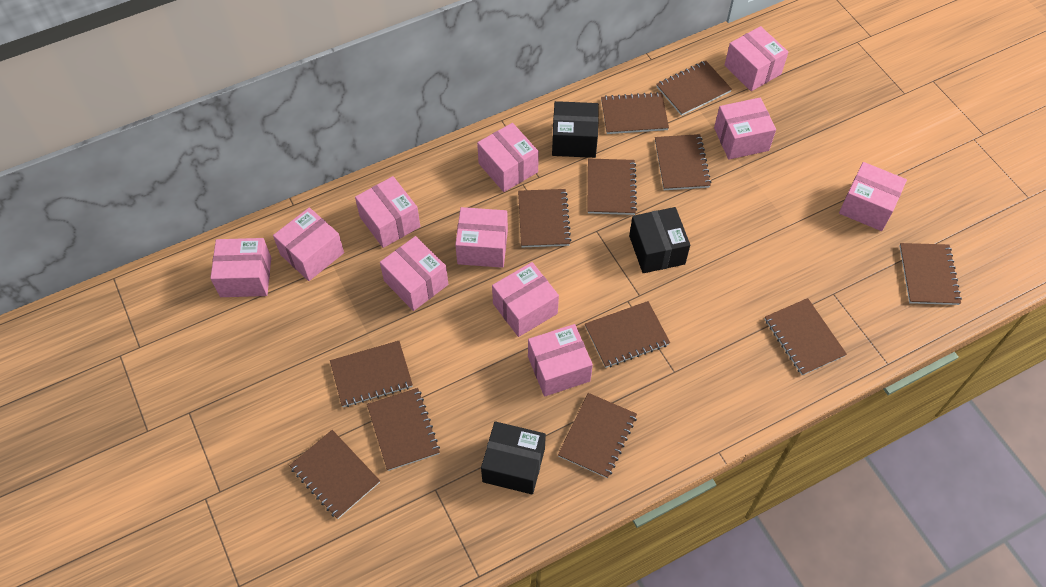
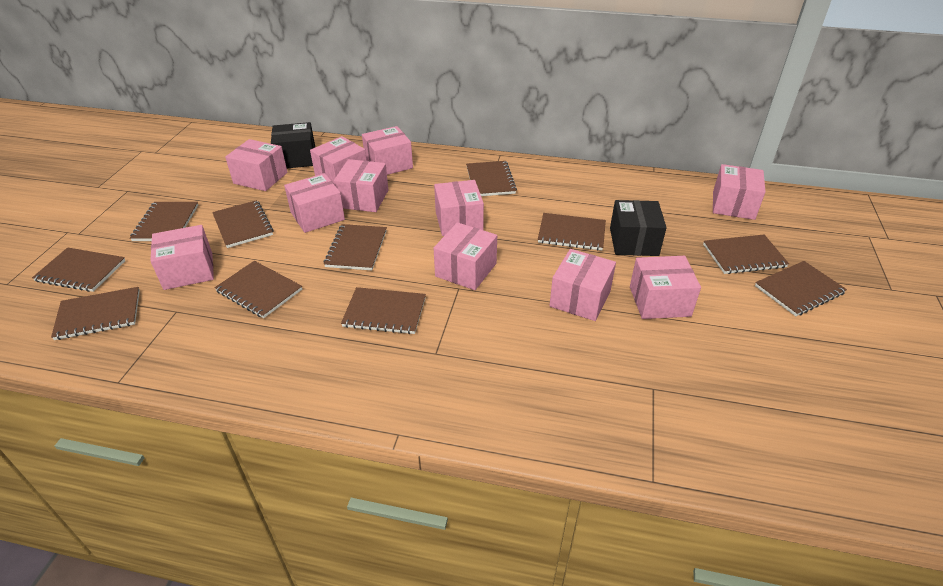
black box: 3 -> 2
brown notebook: 12 -> 11

